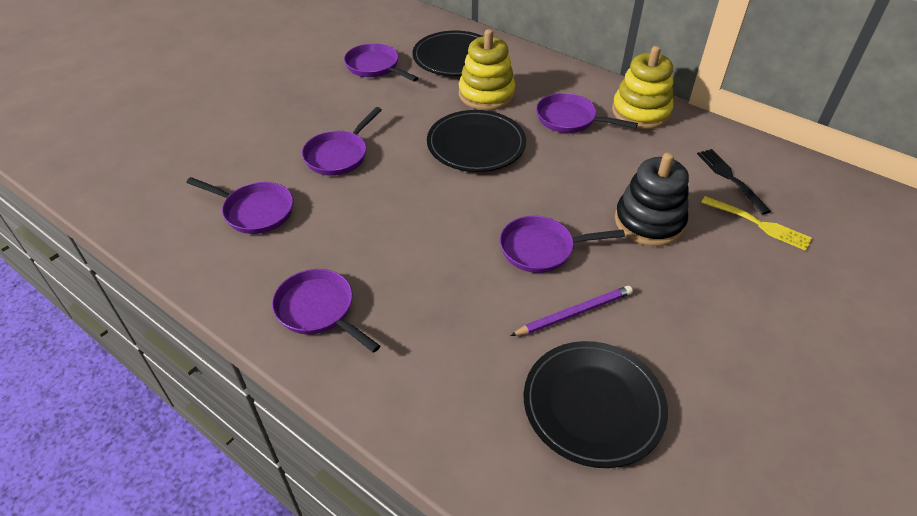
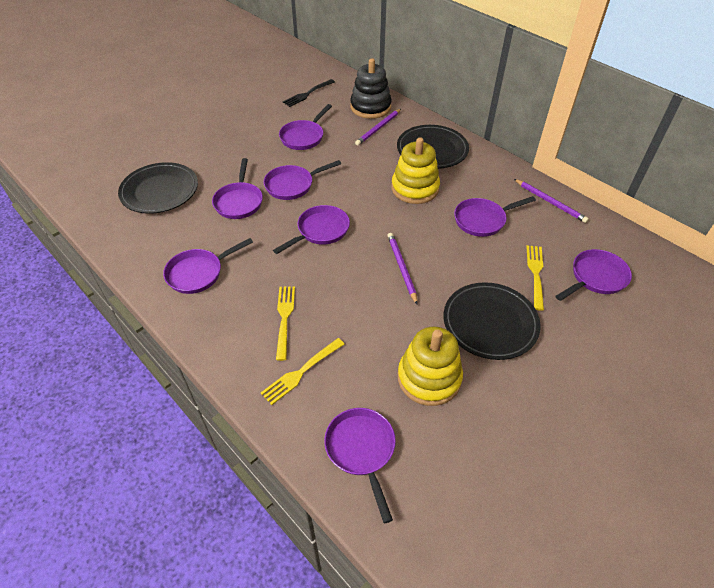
purple pan: 6 -> 8
purple pencil: 1 -> 3
yellow fork: 1 -> 3

